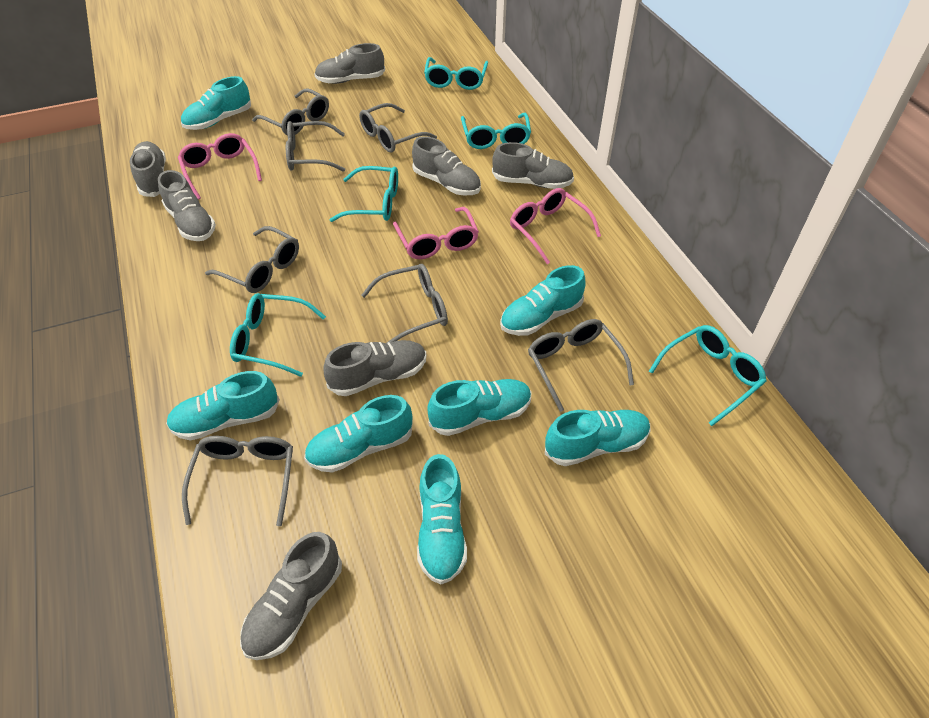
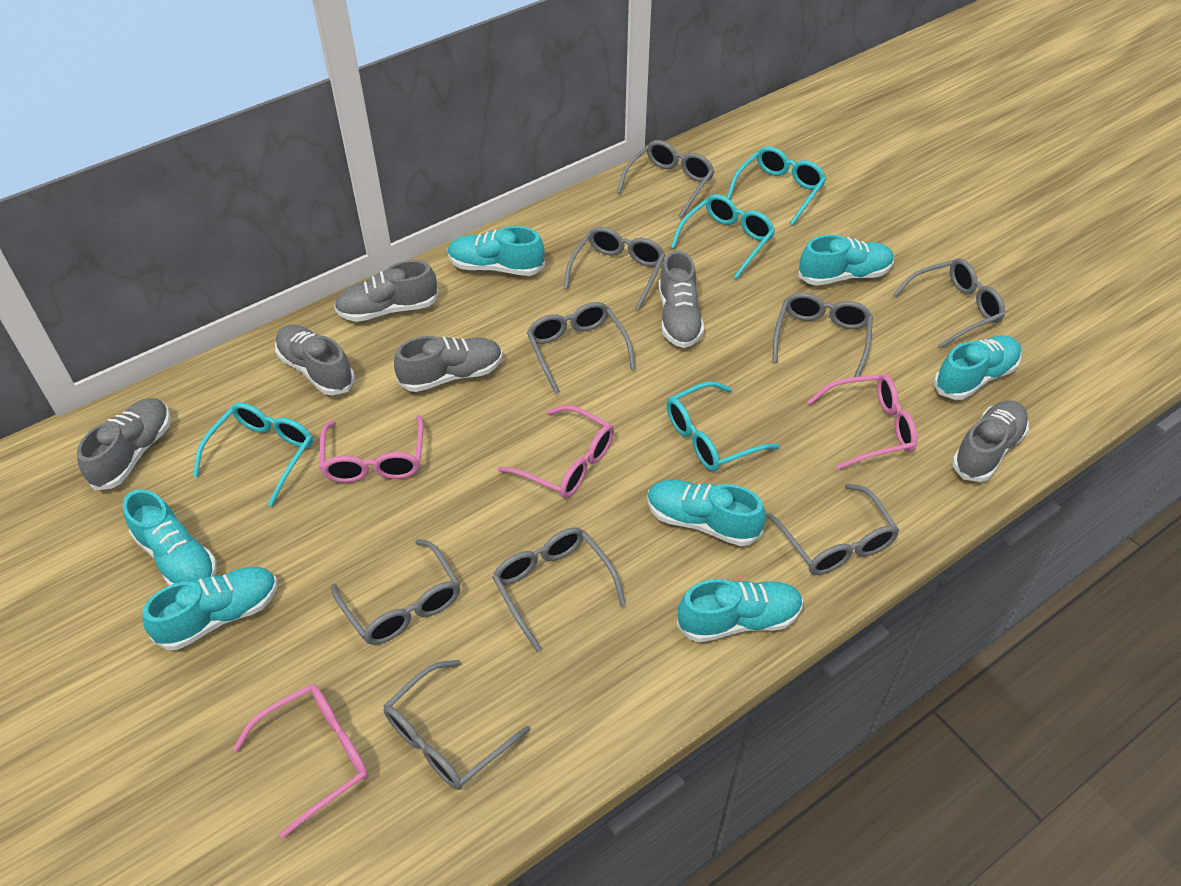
grey glasses: 7 -> 9
grey shoe: 7 -> 6
pink glasses: 3 -> 4
turquoise glasses: 5 -> 4

